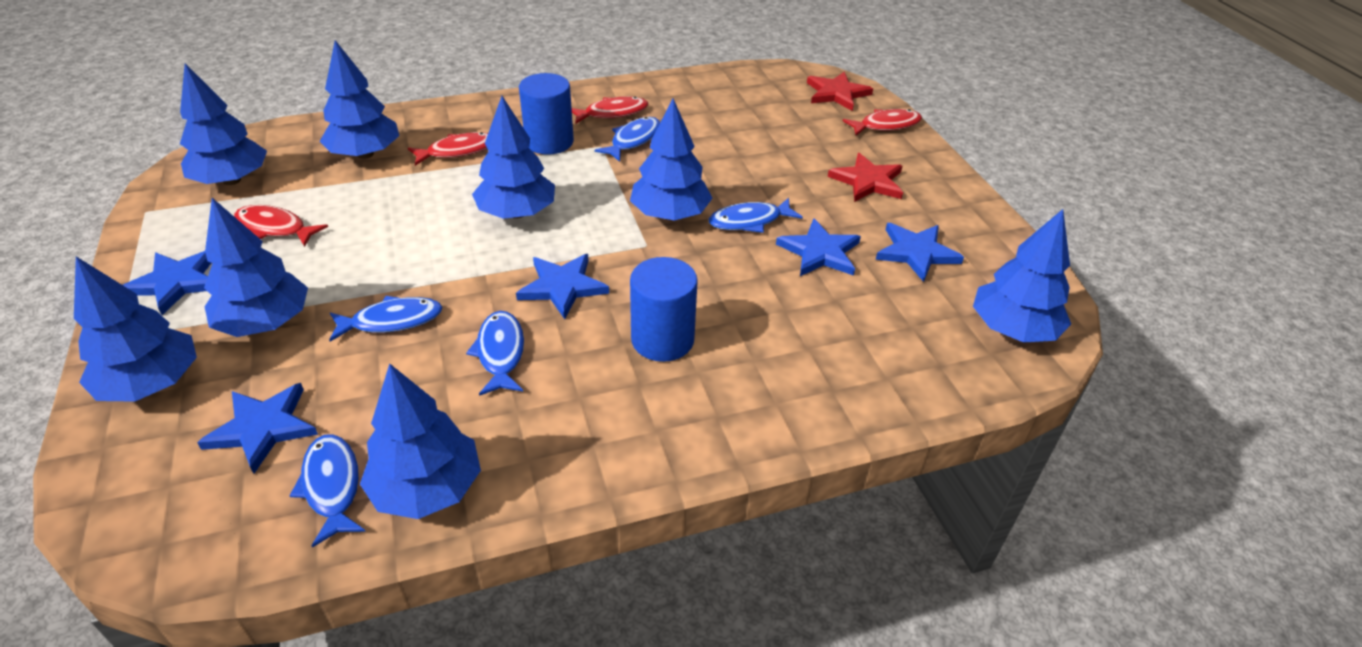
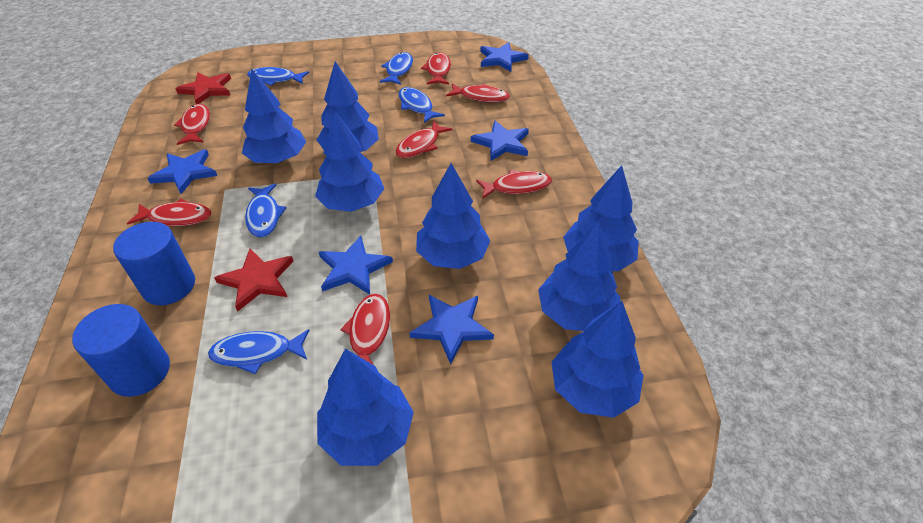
red fish: 4 -> 7

